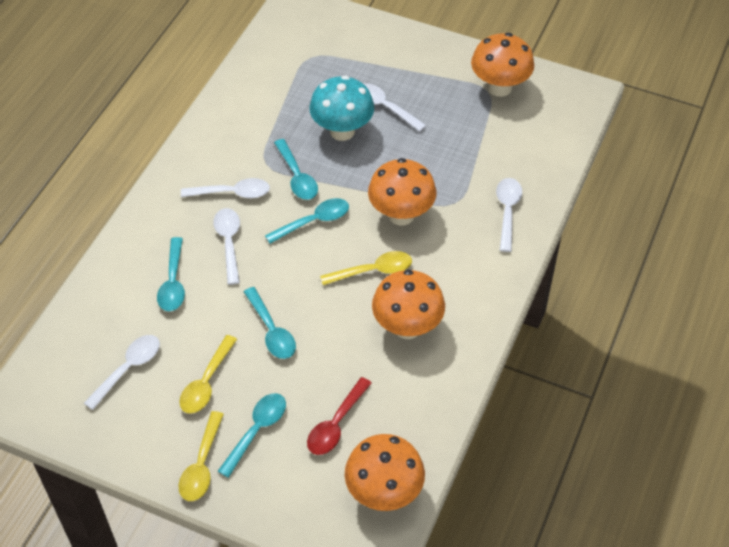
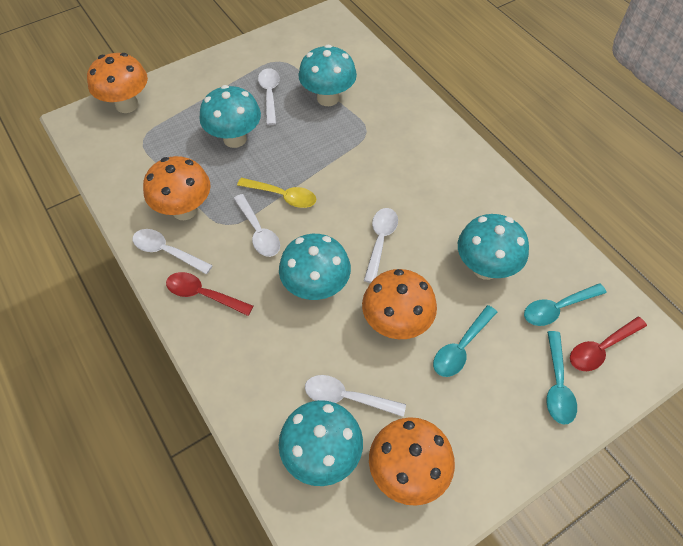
red spoon: 1 -> 2
turquoise mushroom: 1 -> 5
turquoise spoon: 5 -> 3
yellow spoon: 3 -> 1

